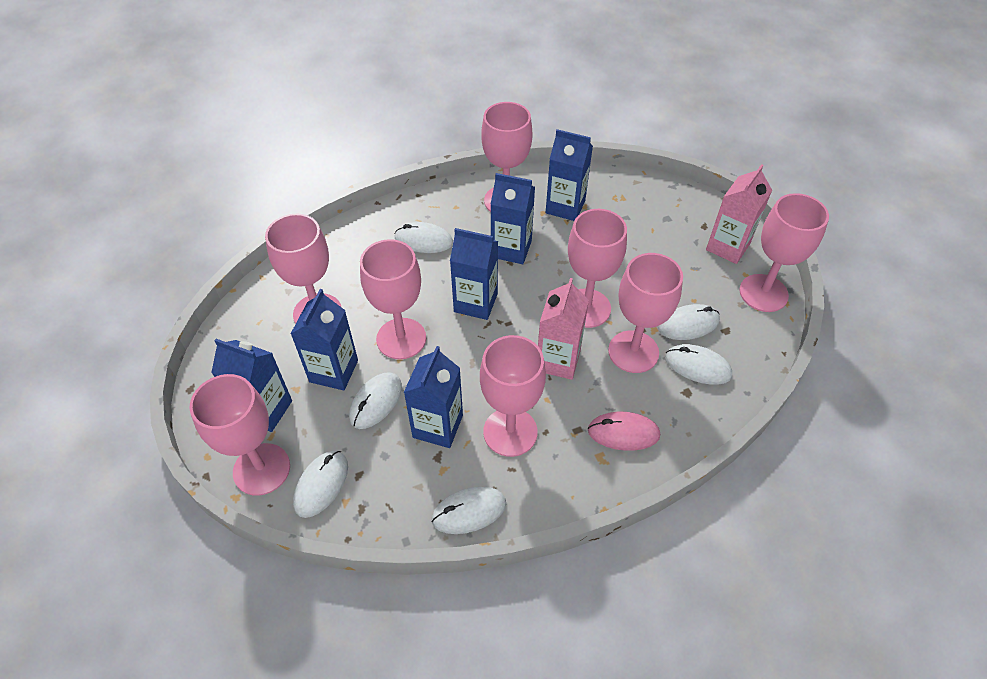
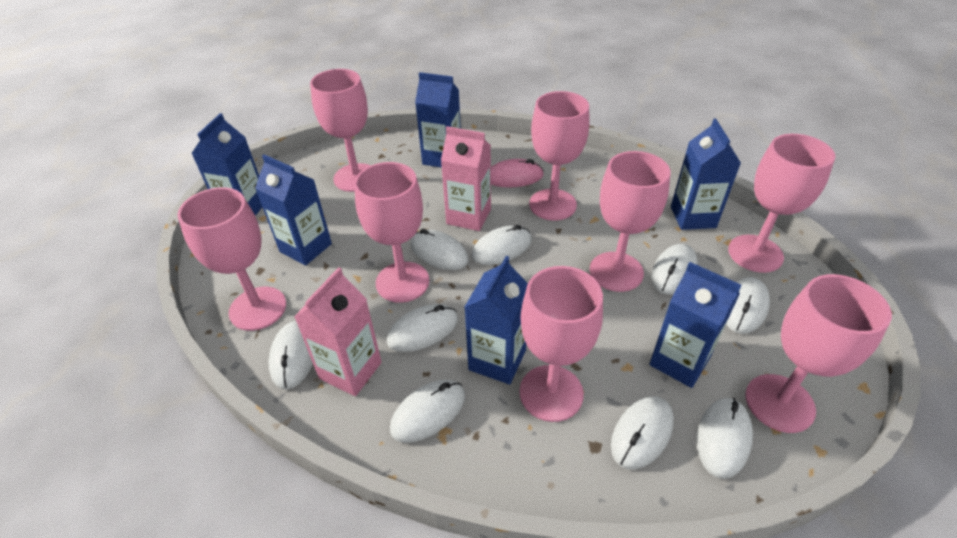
white mouse: 6 -> 9

